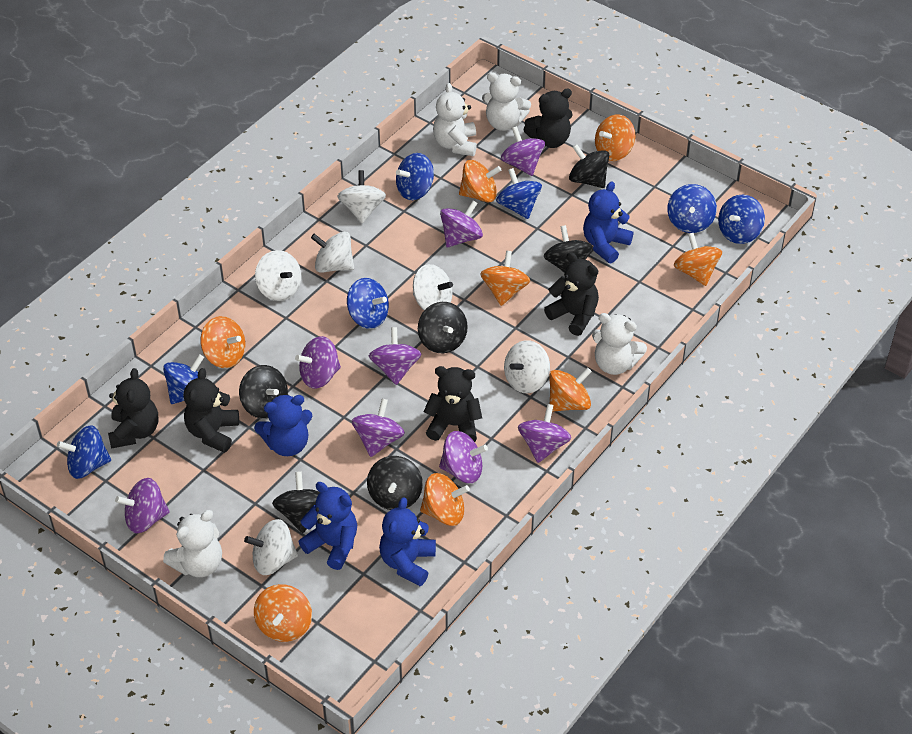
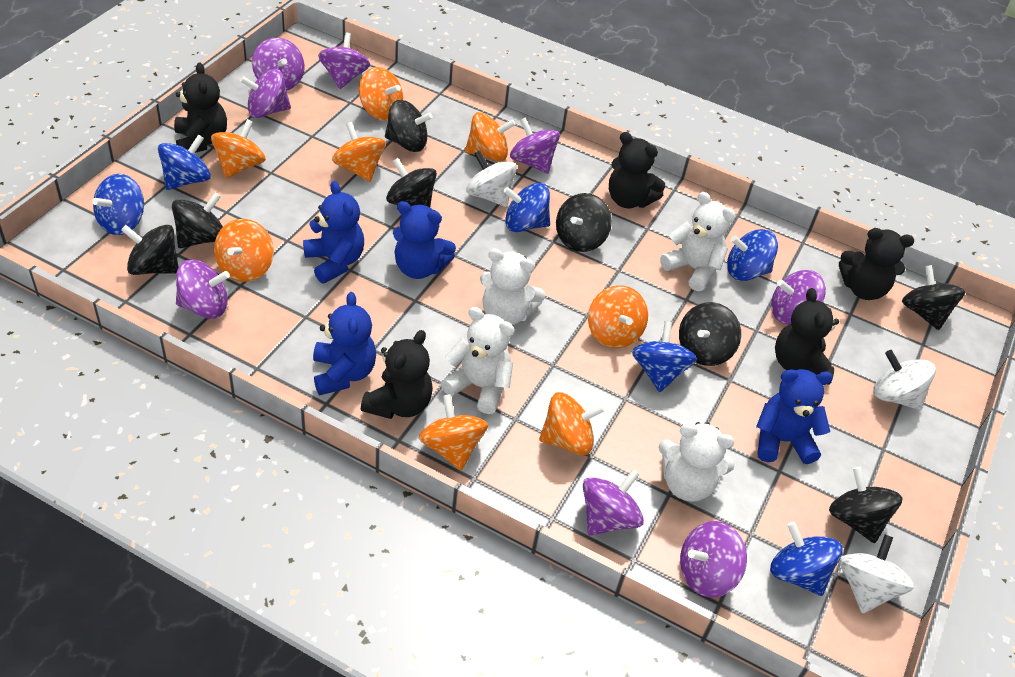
black spinning top: 6 -> 8
blue spinning top: 7 -> 6
white spinning top: 6 -> 3

